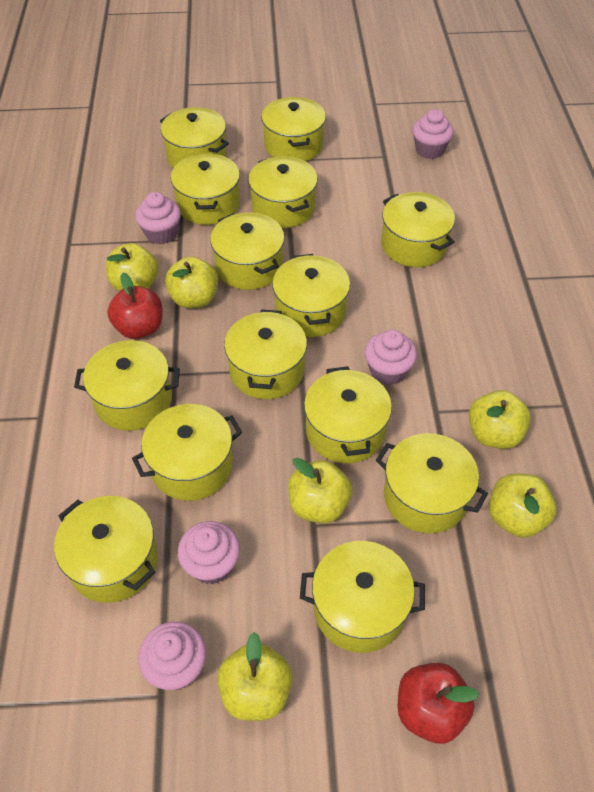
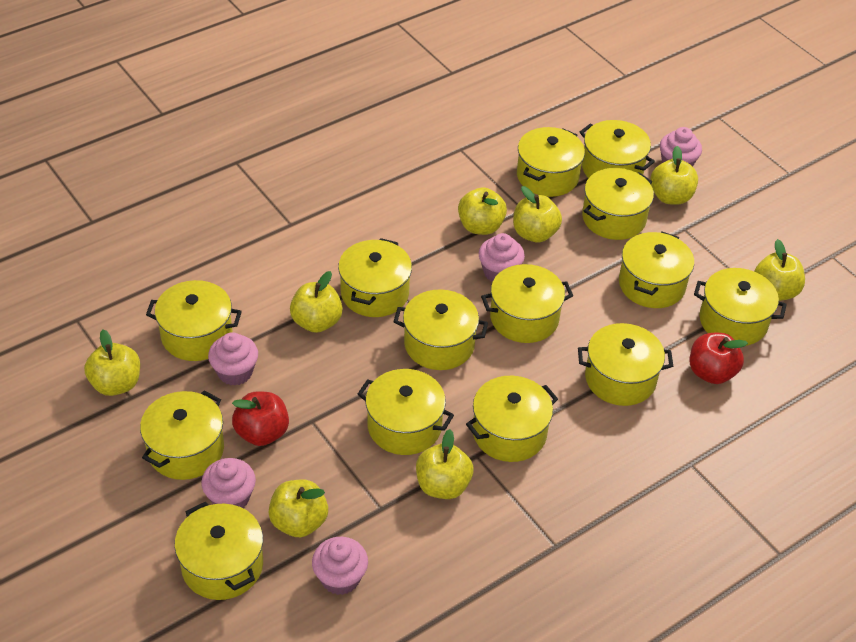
yellow apple: 6 -> 8

